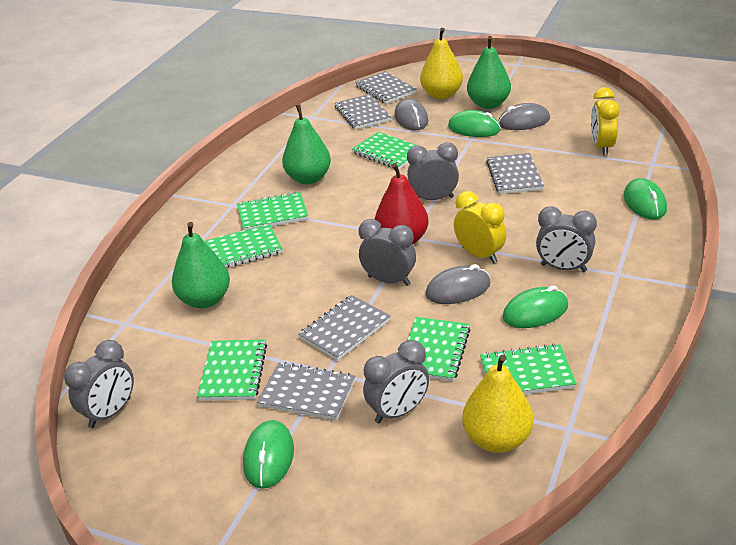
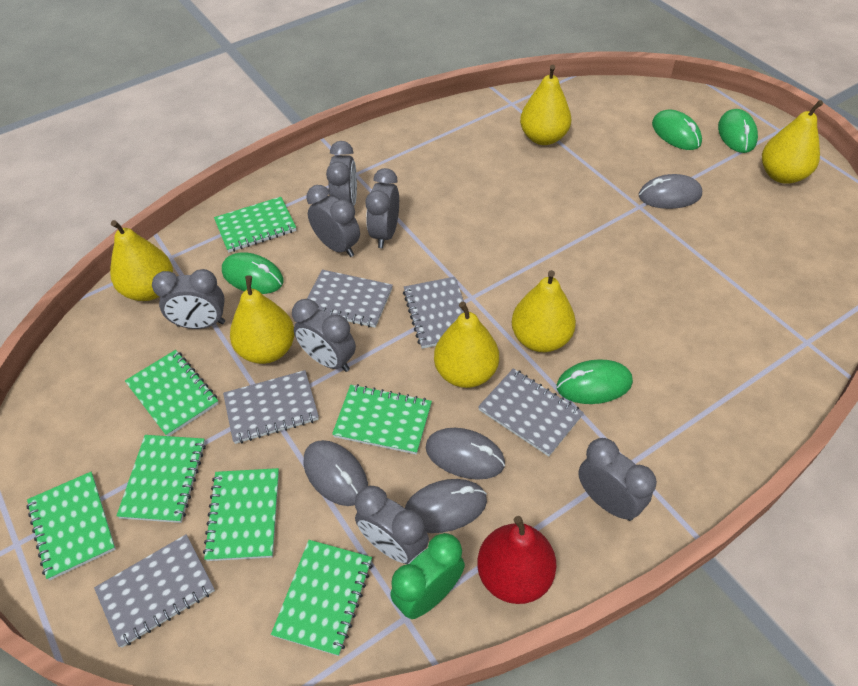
green clock: 0 -> 1
green notebook: 6 -> 7
green pear: 3 -> 0
grey clock: 5 -> 7
grey mouse: 3 -> 4
yellow clock: 2 -> 0
yellow pear: 2 -> 6

